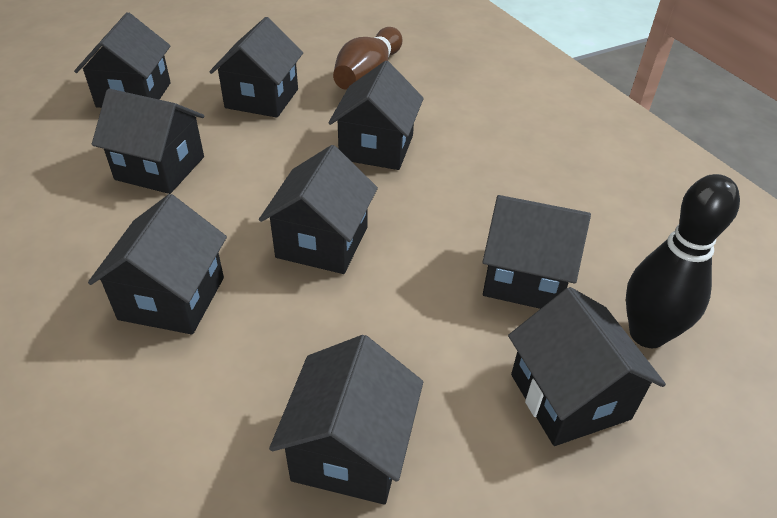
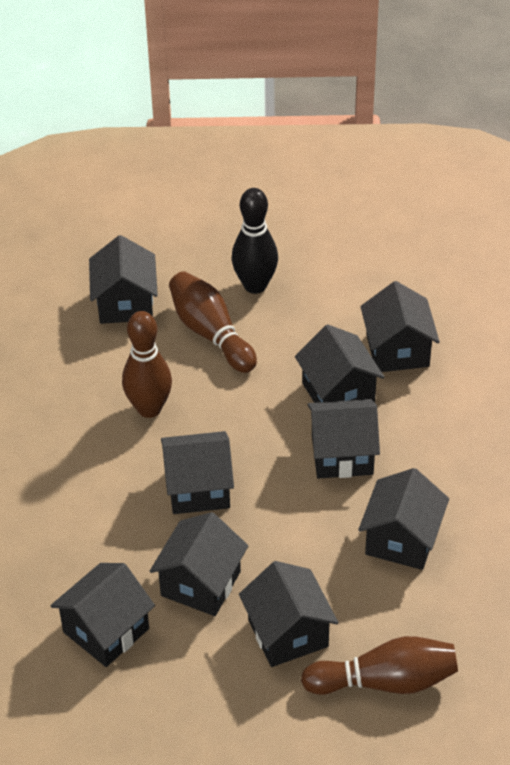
brown bowling pin: 1 -> 3

